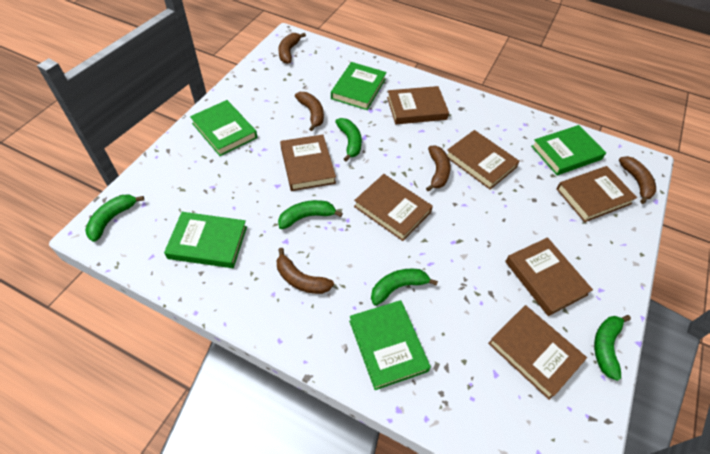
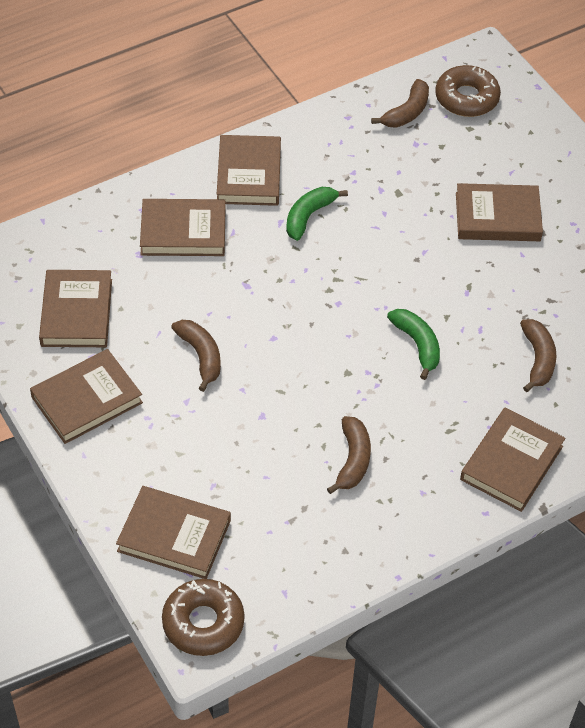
brown banana: 5 -> 4
brown donut: 0 -> 2
green banana: 5 -> 2
green book: 5 -> 0

